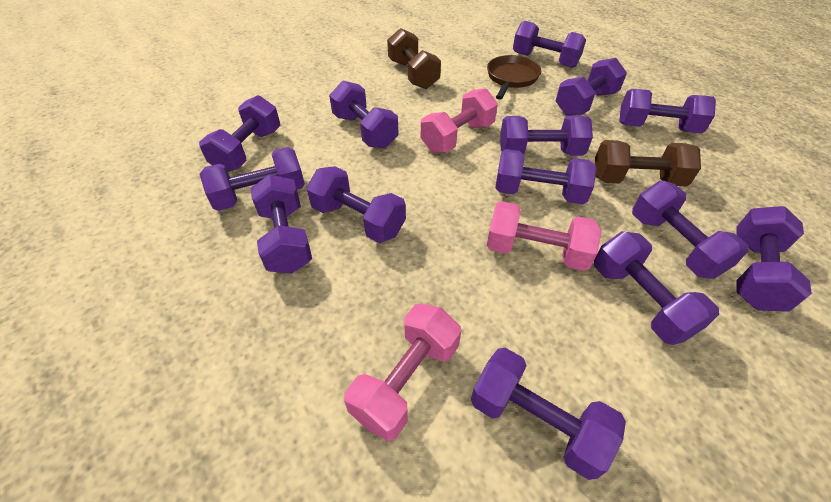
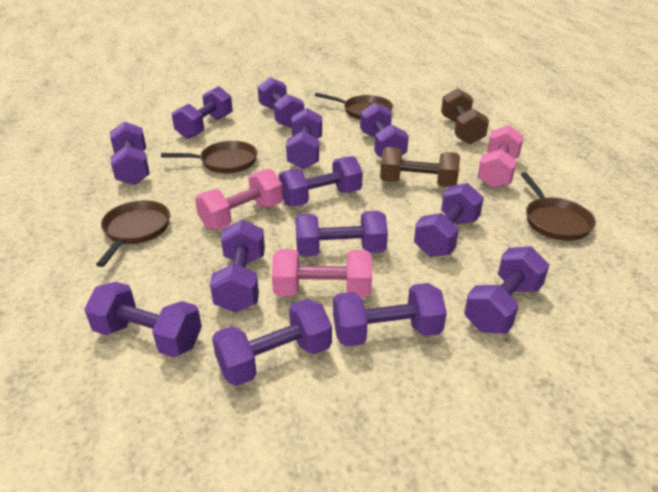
brown pan: 1 -> 4
purple dumbbell: 14 -> 13

